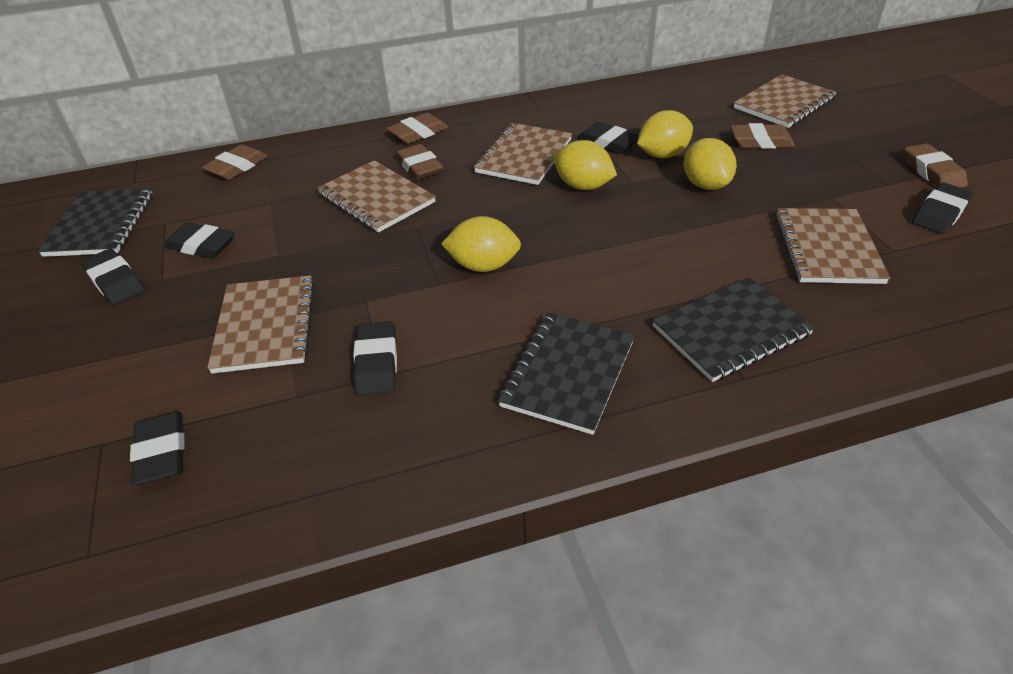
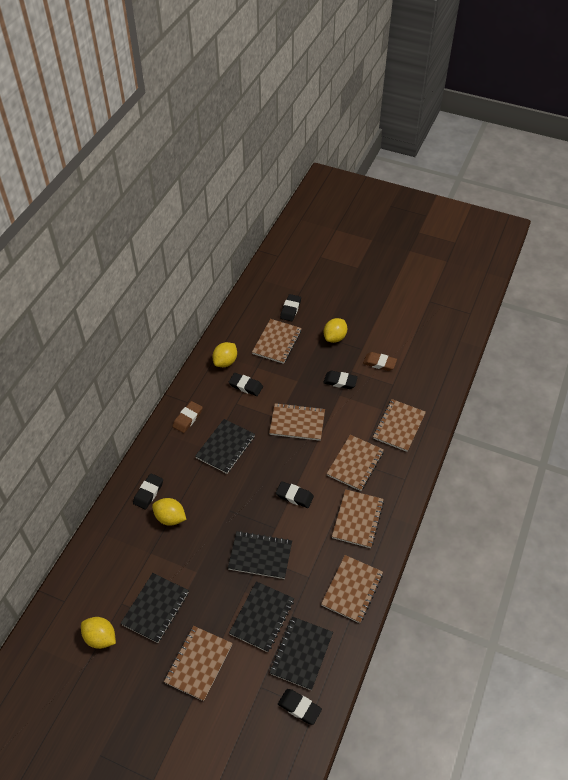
black notebook: 3 -> 5
brown eraser: 5 -> 2
brown notebook: 5 -> 7

